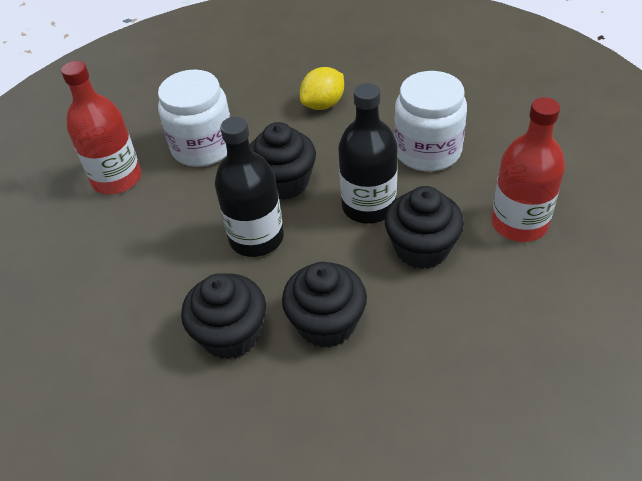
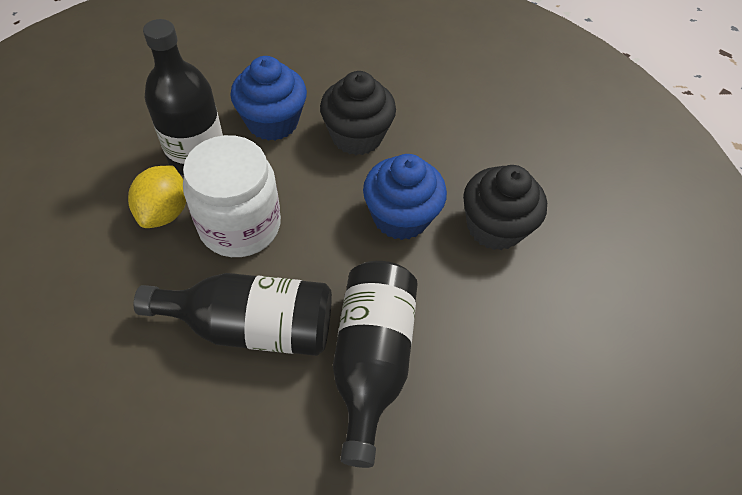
black bottle: 2 -> 3
black cupcake: 4 -> 2
blue cupcake: 0 -> 2
red bottle: 2 -> 0
white jar: 2 -> 1

